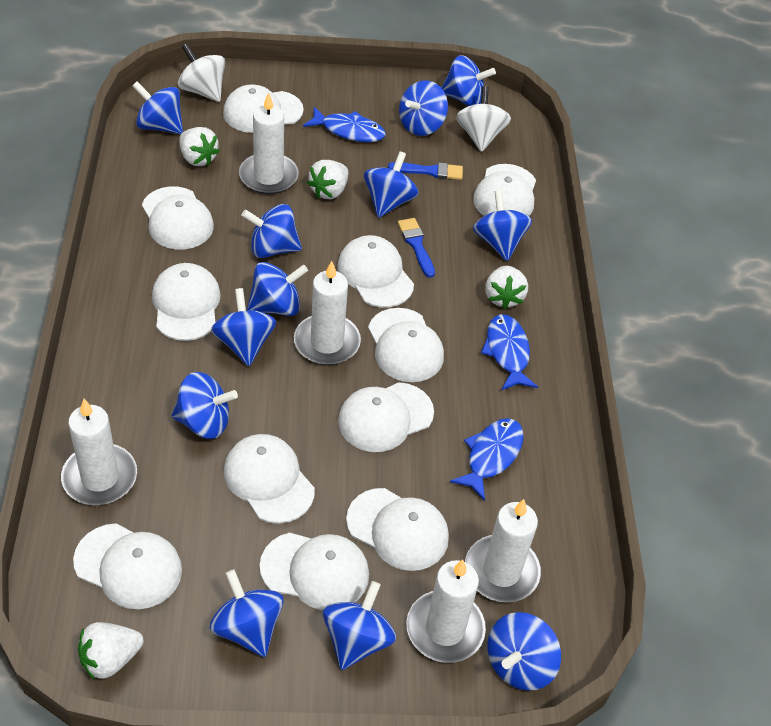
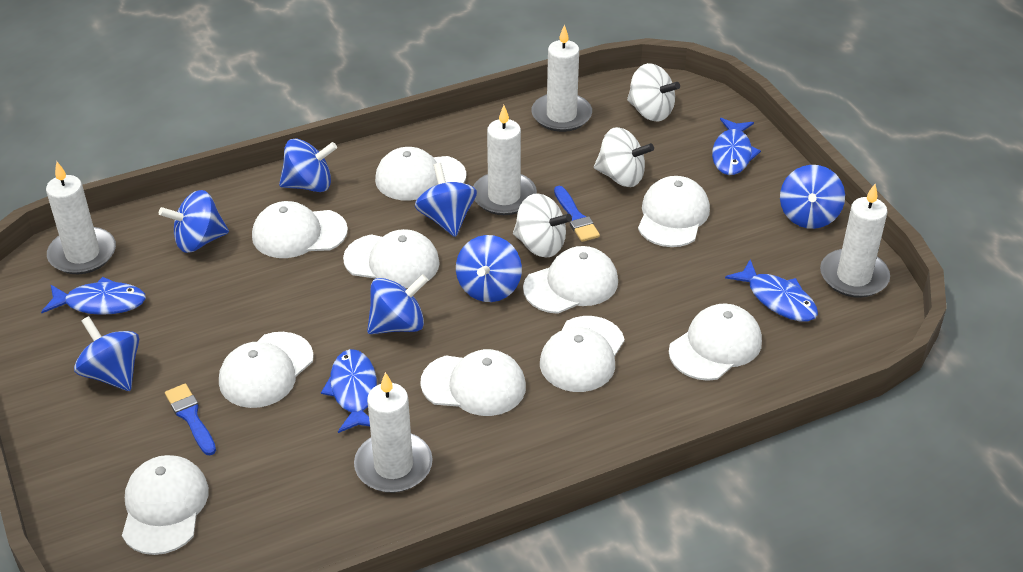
blue fish: 3 -> 4
blue spinning top: 12 -> 7
white cap: 11 -> 10
white spinning top: 2 -> 3
white strawberry: 4 -> 0

